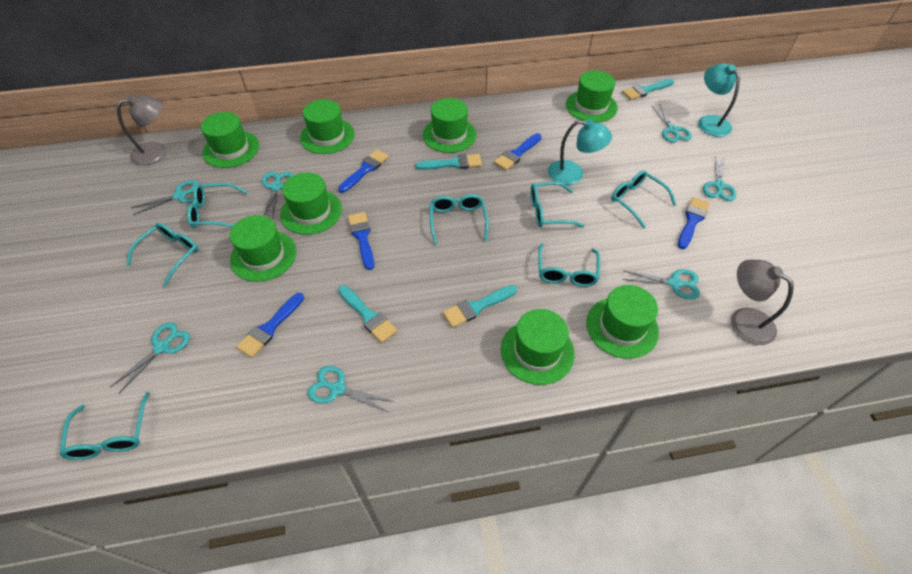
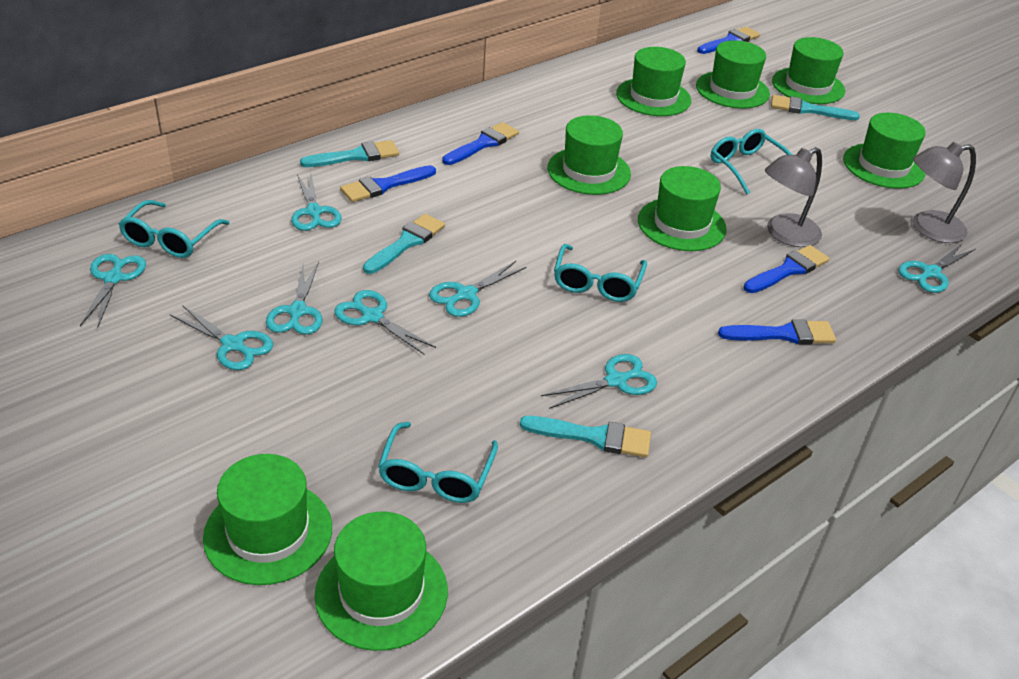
turquoise glasses: 7 -> 4
turquoise lamp: 2 -> 0
turquoise scissors: 7 -> 8

